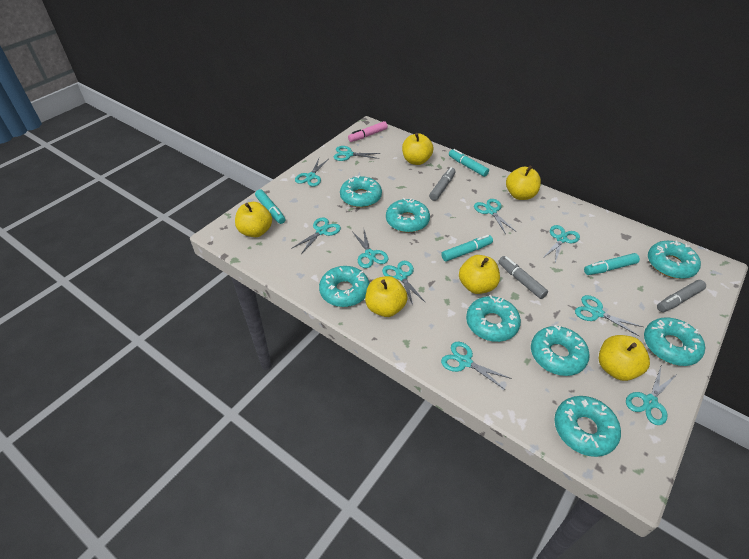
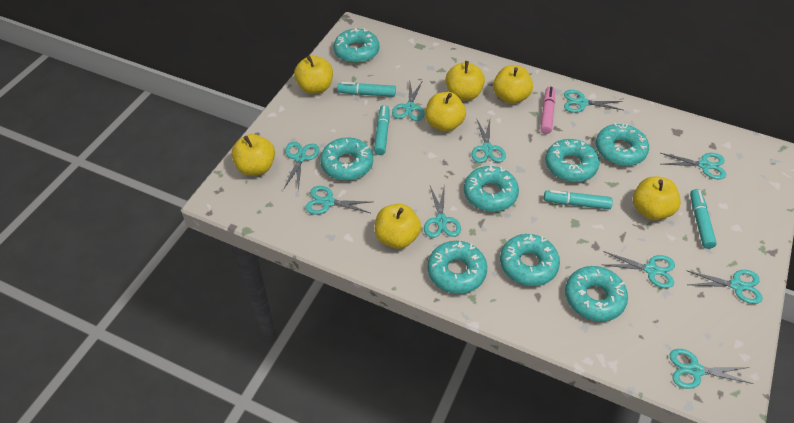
grey marker: 3 -> 0
yellow apple: 6 -> 7

